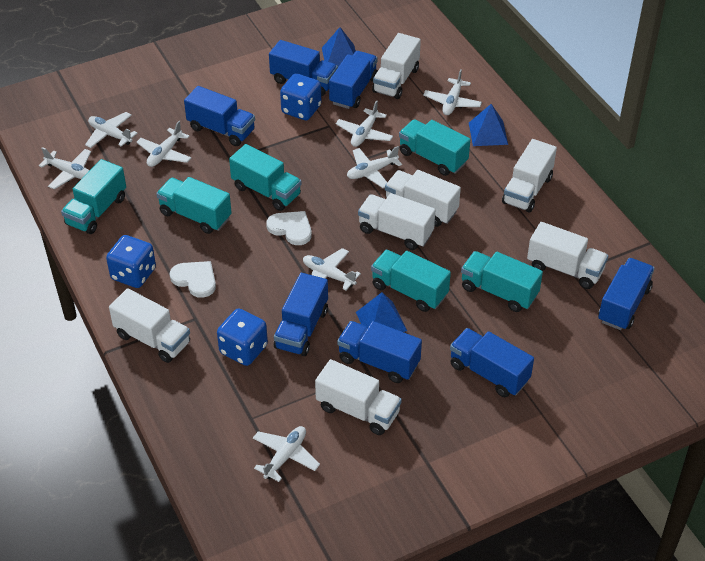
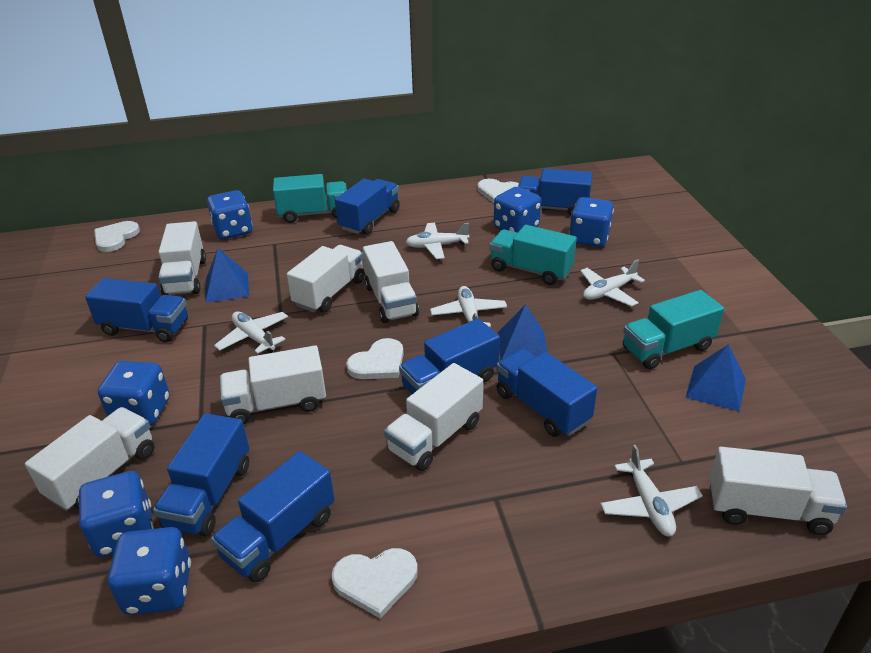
blue dice: 3 -> 6
turquoise truck: 6 -> 3
white heart: 2 -> 4
white plane: 8 -> 5

